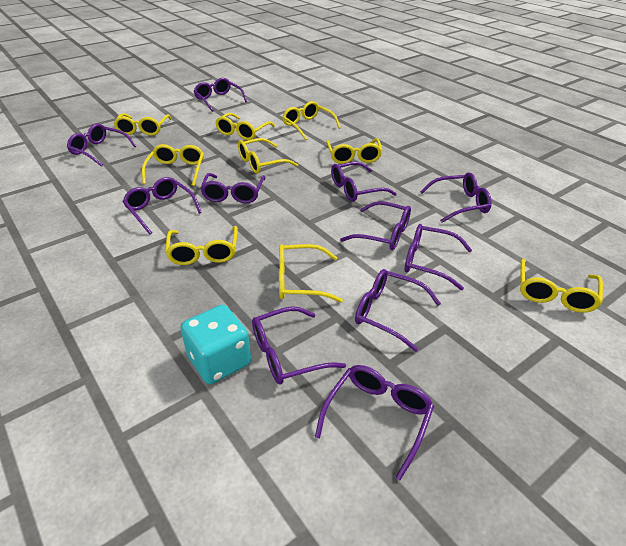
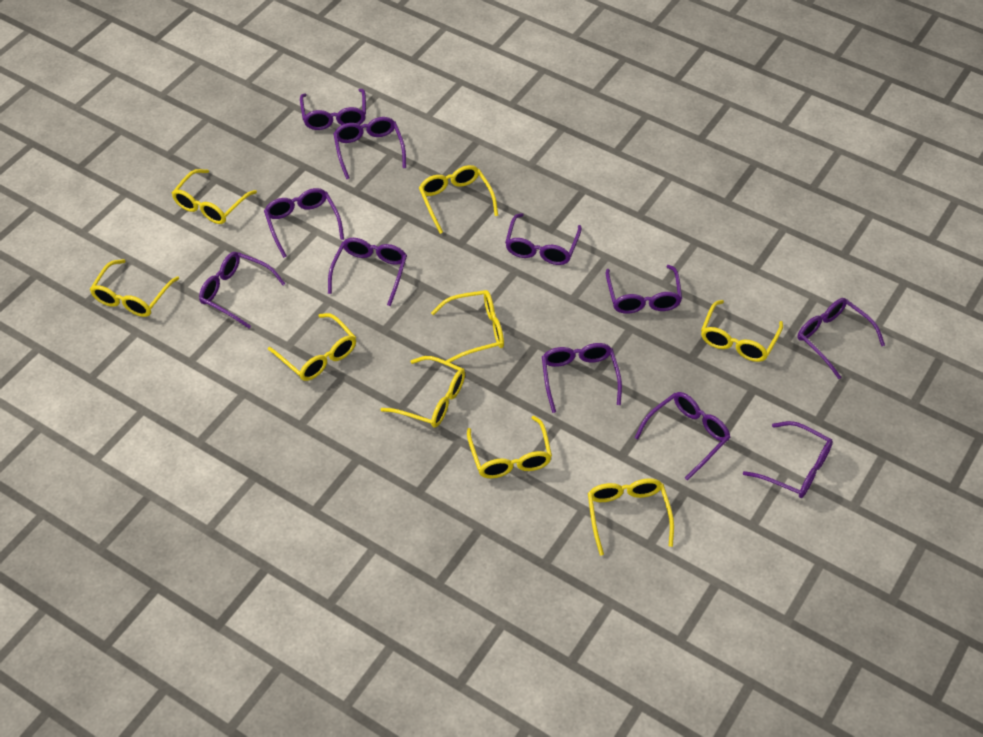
turquoise dice: 1 -> 0

